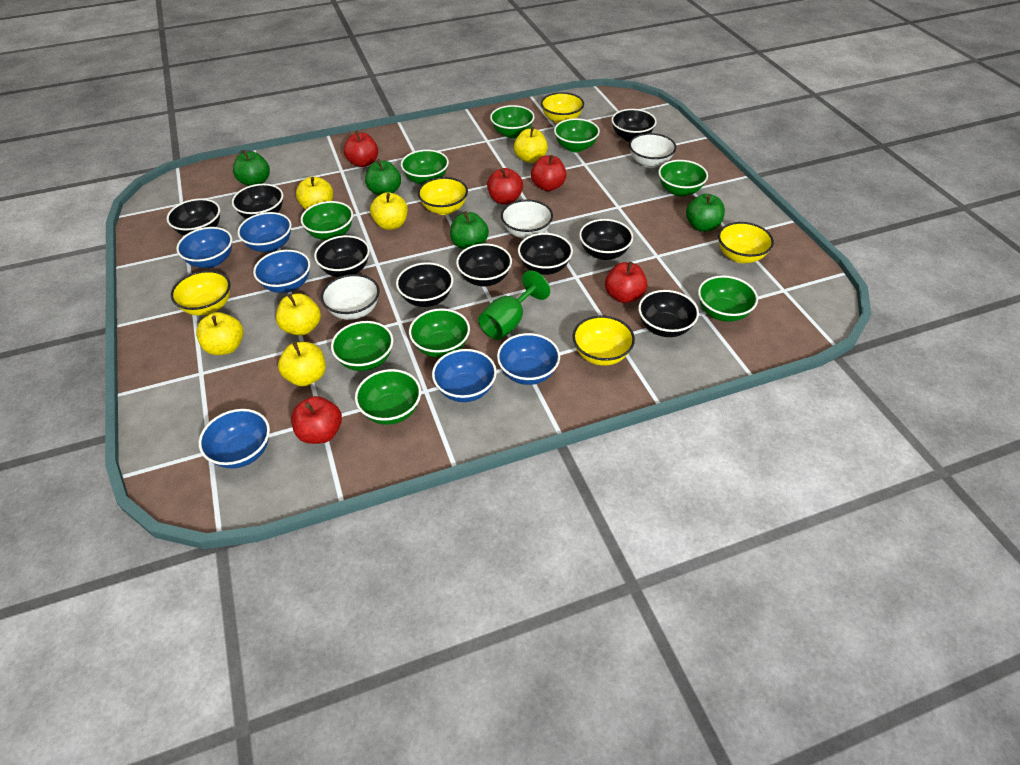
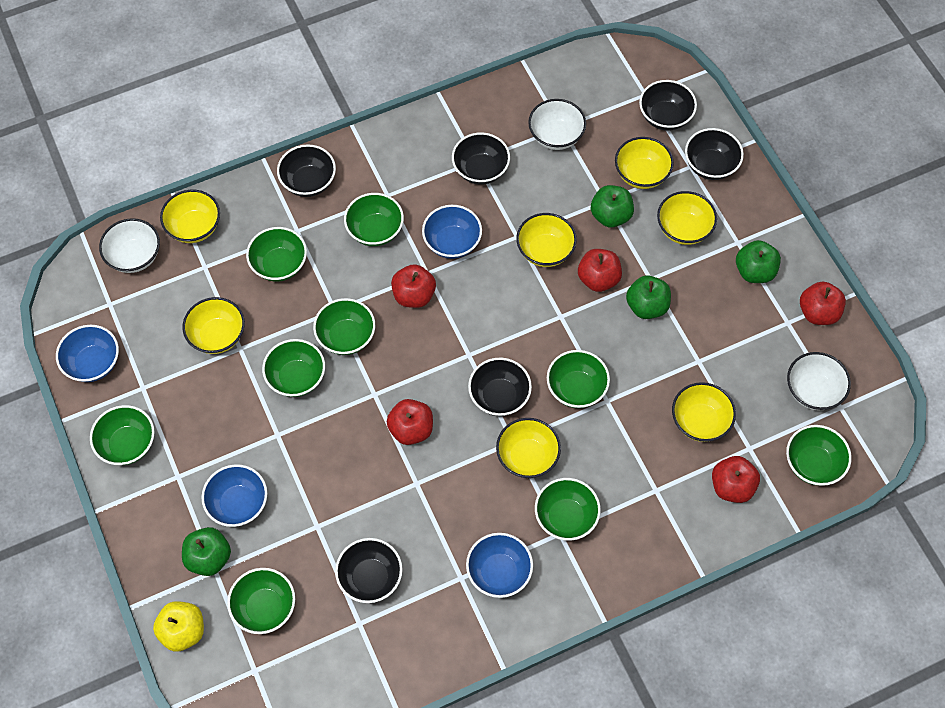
black bowl: 9 -> 6
blue bowl: 6 -> 4
green goblet: 1 -> 0
yellow apple: 6 -> 1
yellow bowl: 5 -> 7

